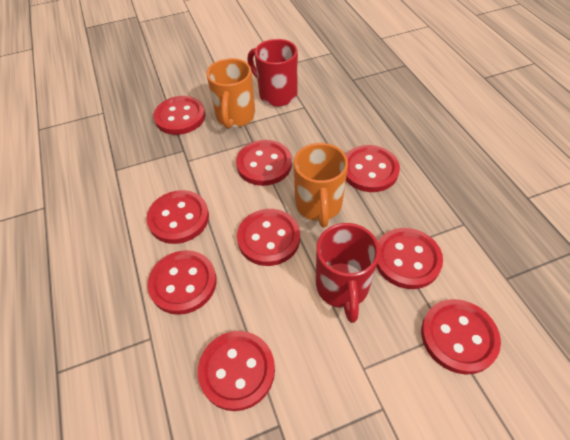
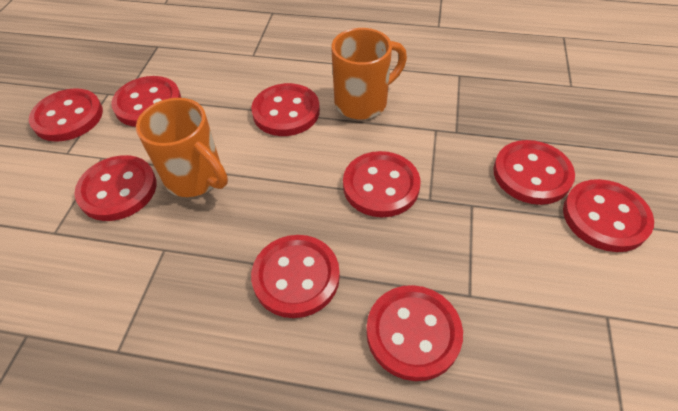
red mug: 2 -> 0

